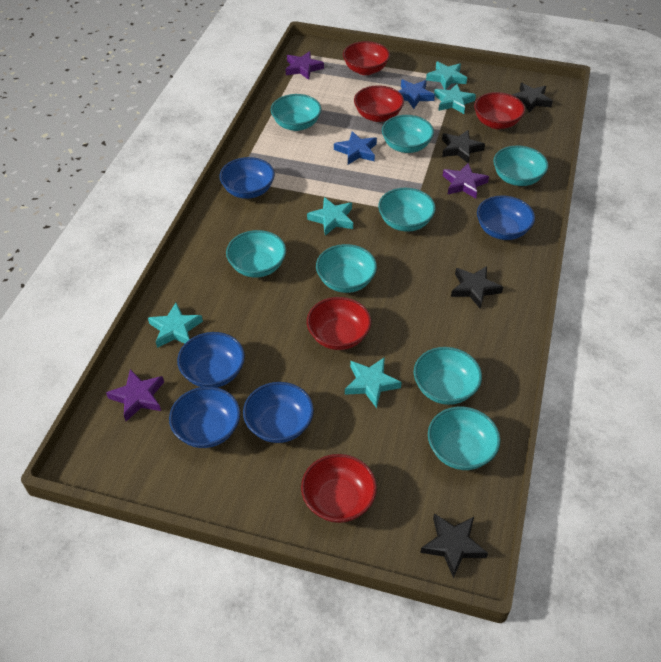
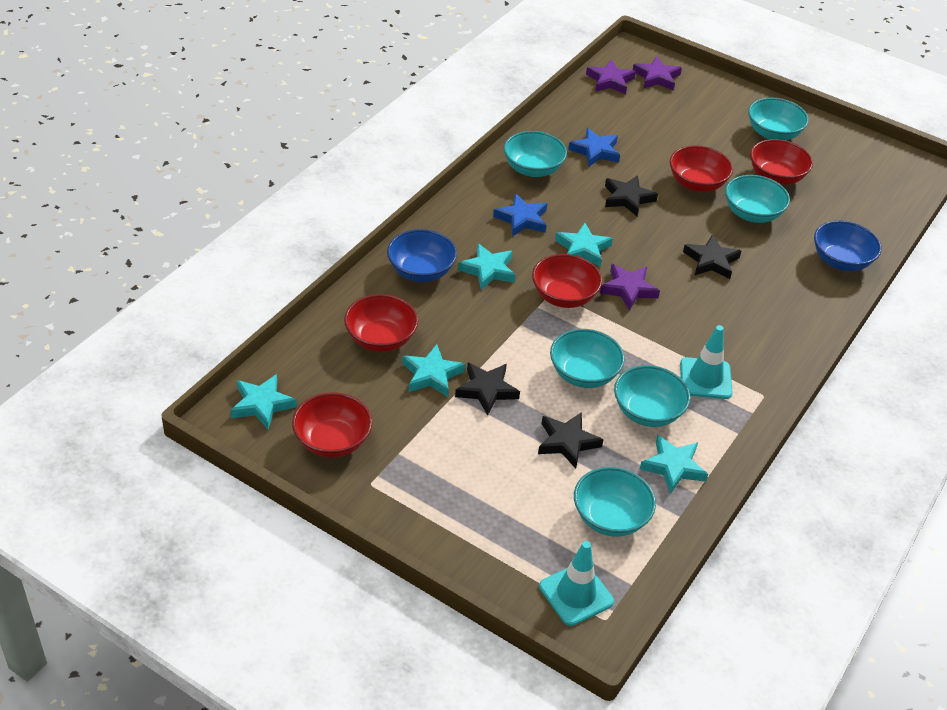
blue bowl: 5 -> 2
turquoise bowl: 8 -> 6
turquoise traffic cone: 0 -> 2

